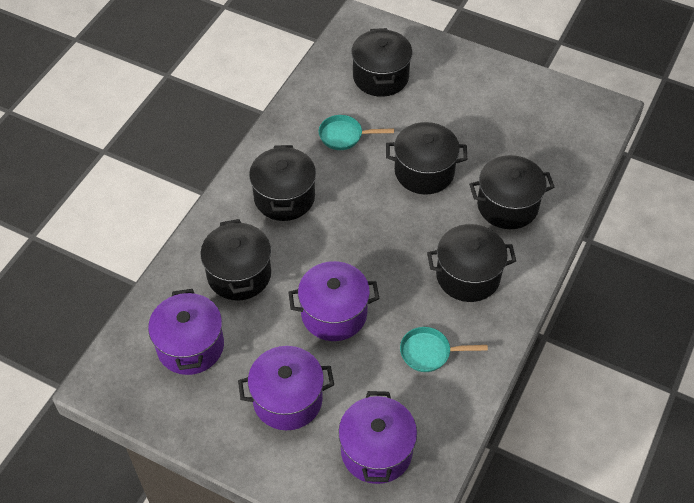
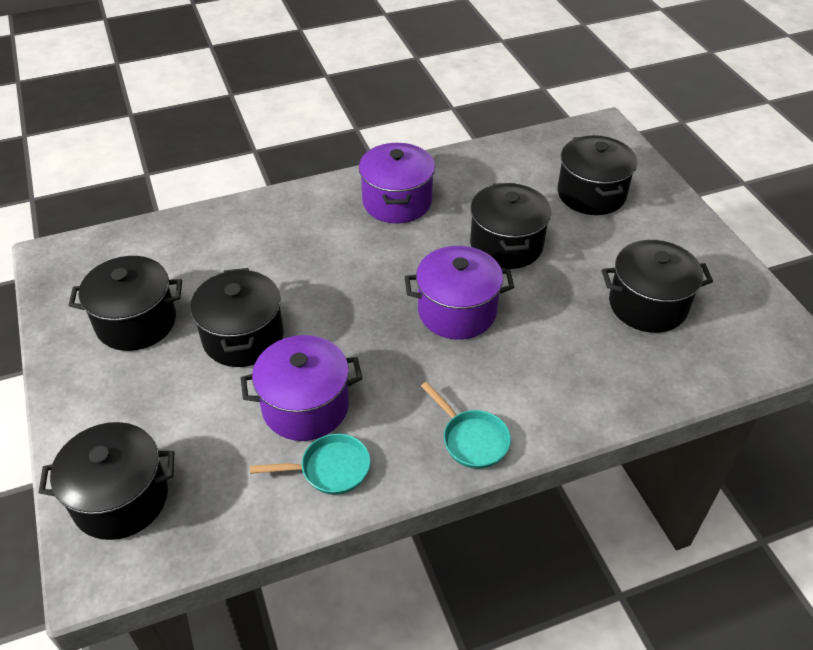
purple pot: 4 -> 3

